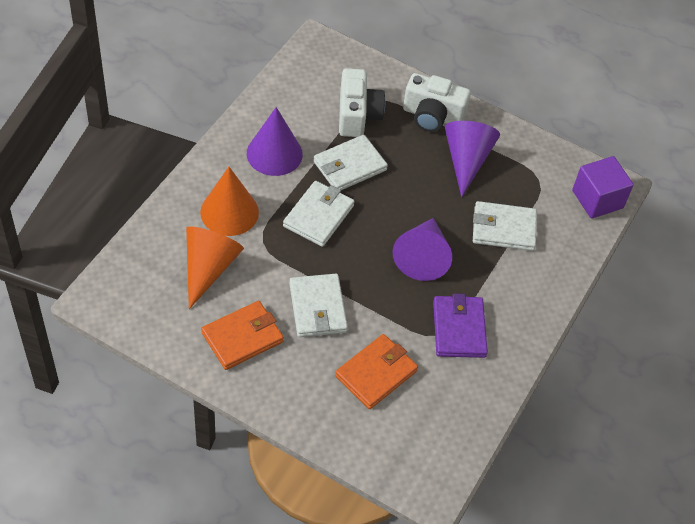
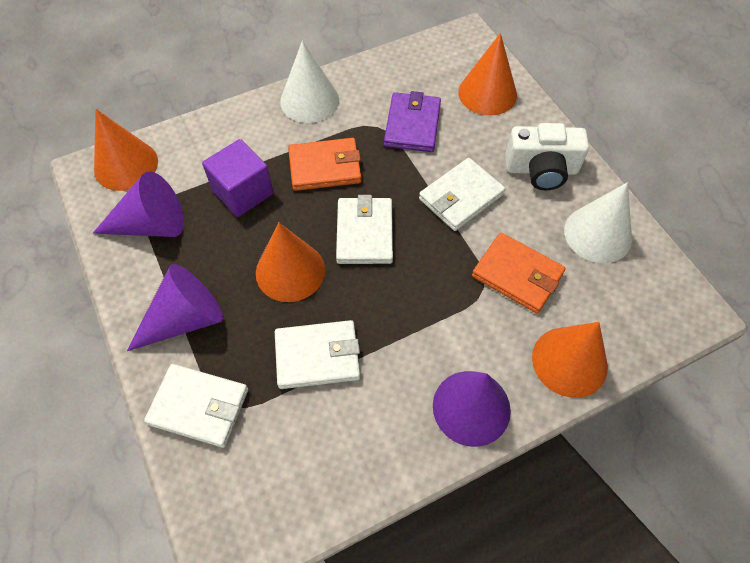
orange cone: 2 -> 4
white camera: 2 -> 1
white cone: 0 -> 2

